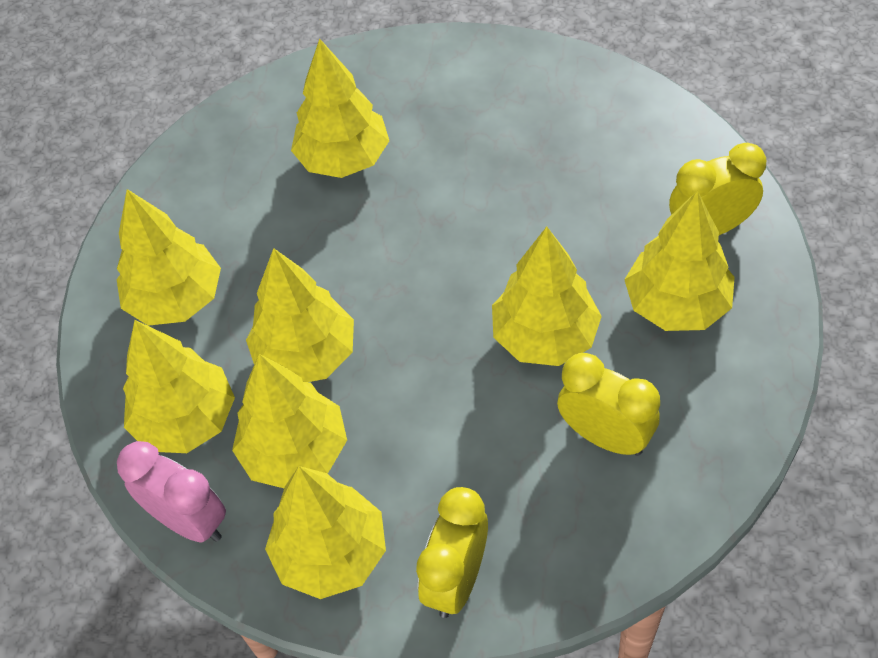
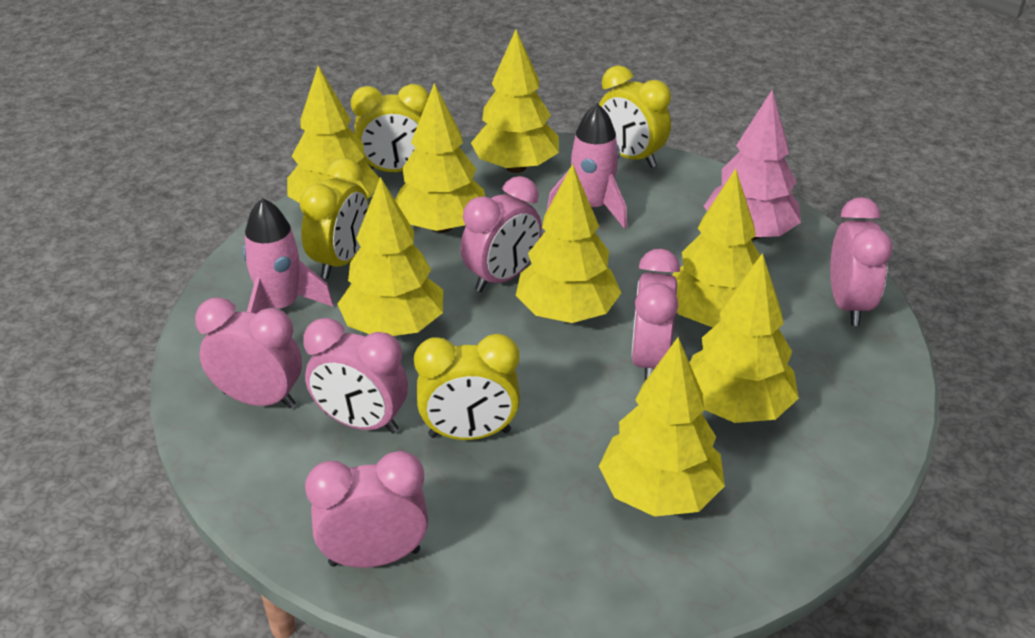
pink clock: 1 -> 6
pink rocket: 0 -> 2
pink tree: 0 -> 1
yellow clock: 3 -> 4

